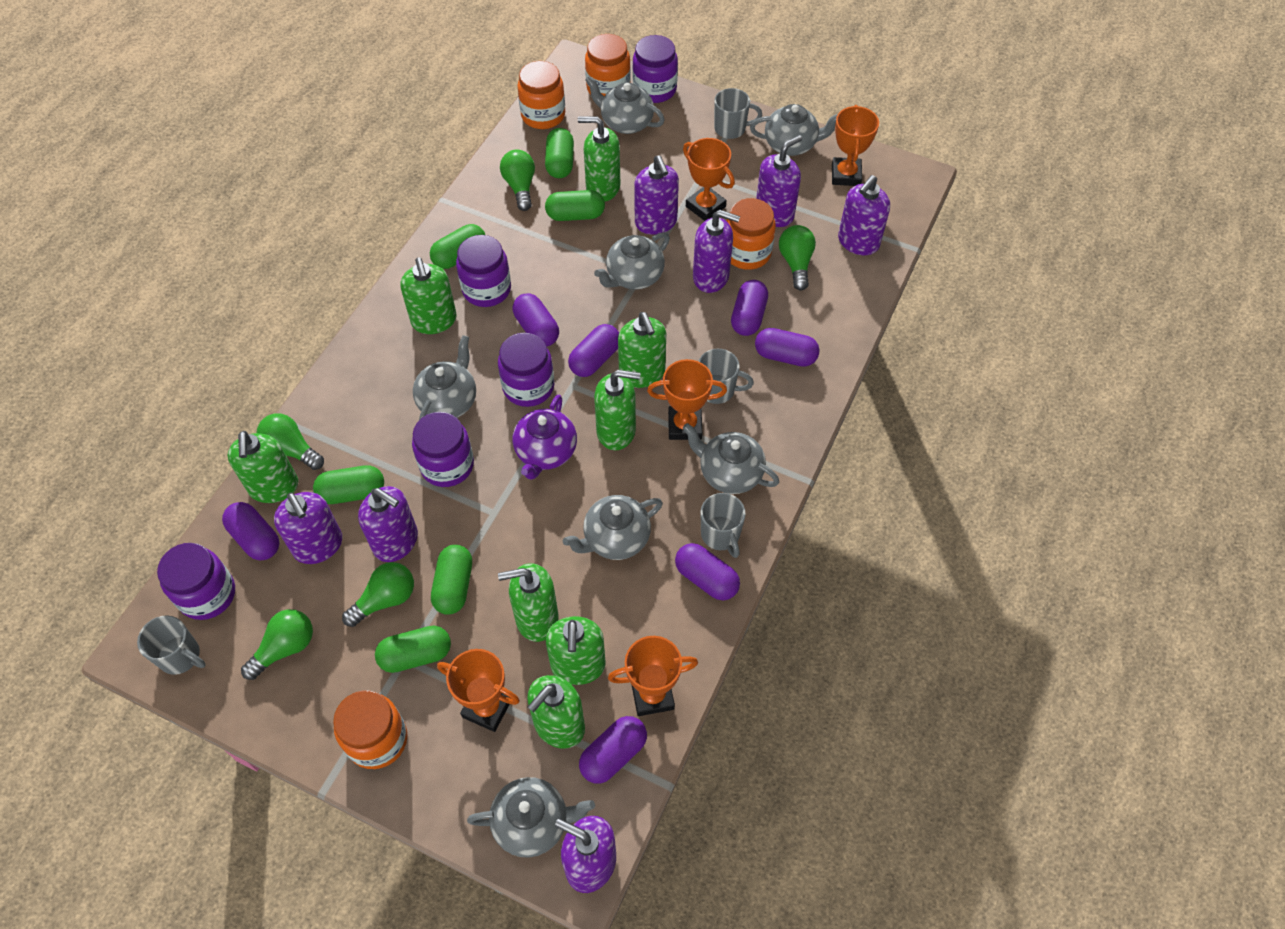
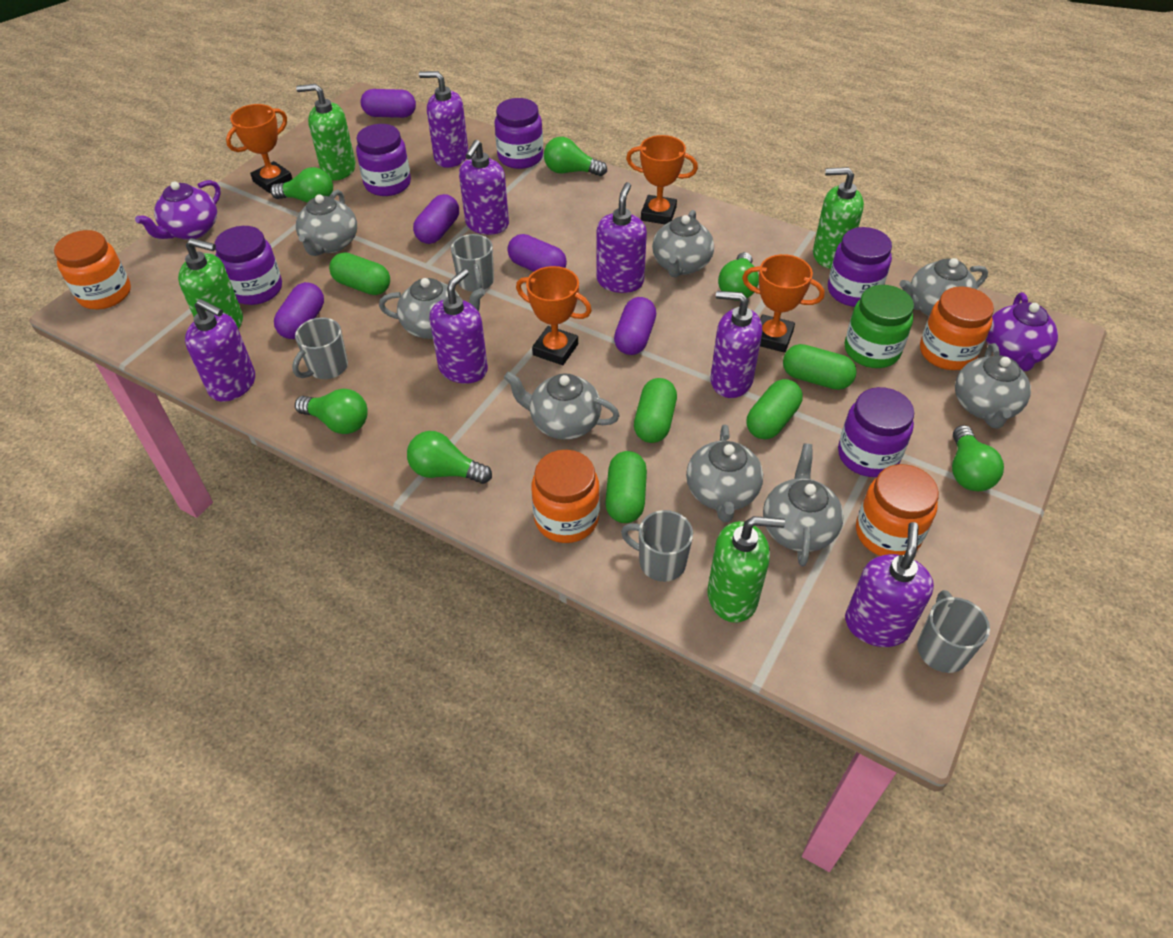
green capsule: 6 -> 5
green jar: 0 -> 1
green light bulb: 5 -> 6
green soap dispenser: 8 -> 4
grey teapot: 7 -> 8
orange trophy: 5 -> 4
purple capsule: 7 -> 5
purple teapot: 1 -> 2

